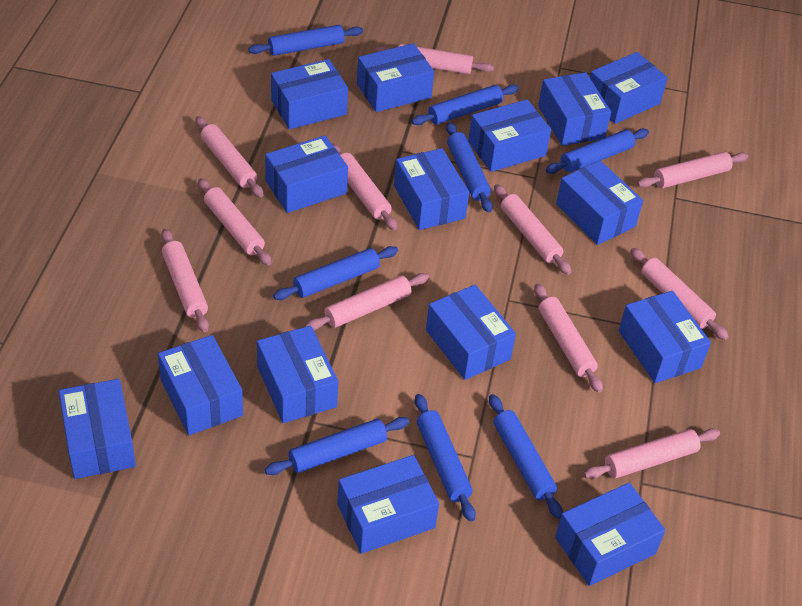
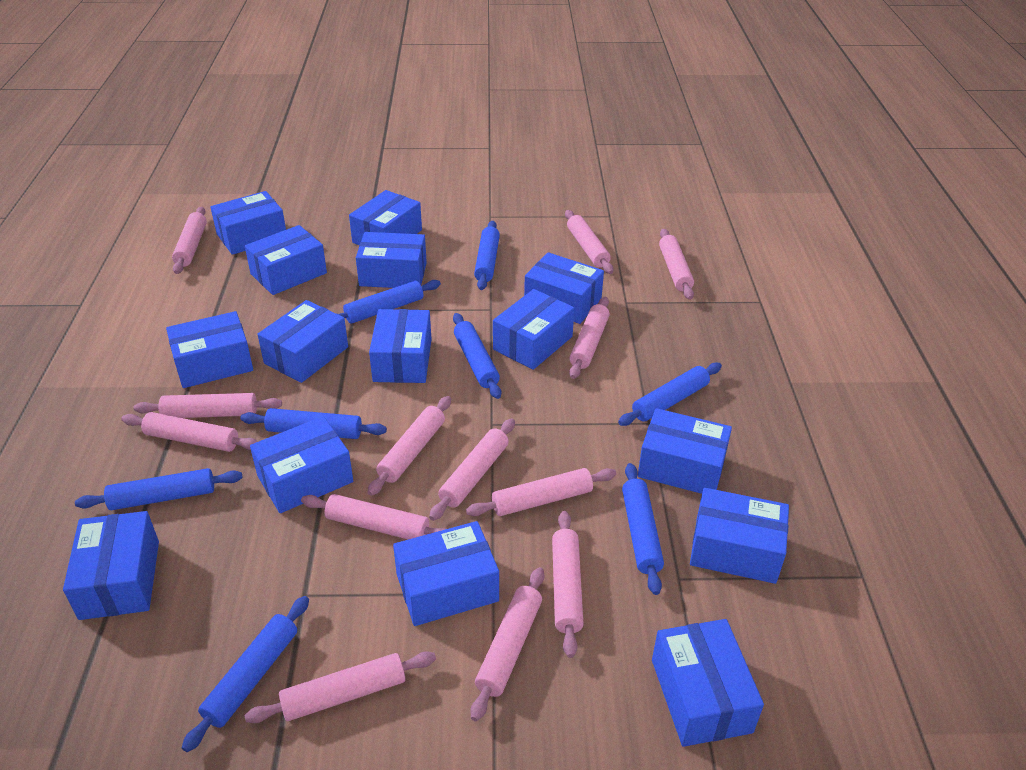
pink rolling pin: 11 -> 13

